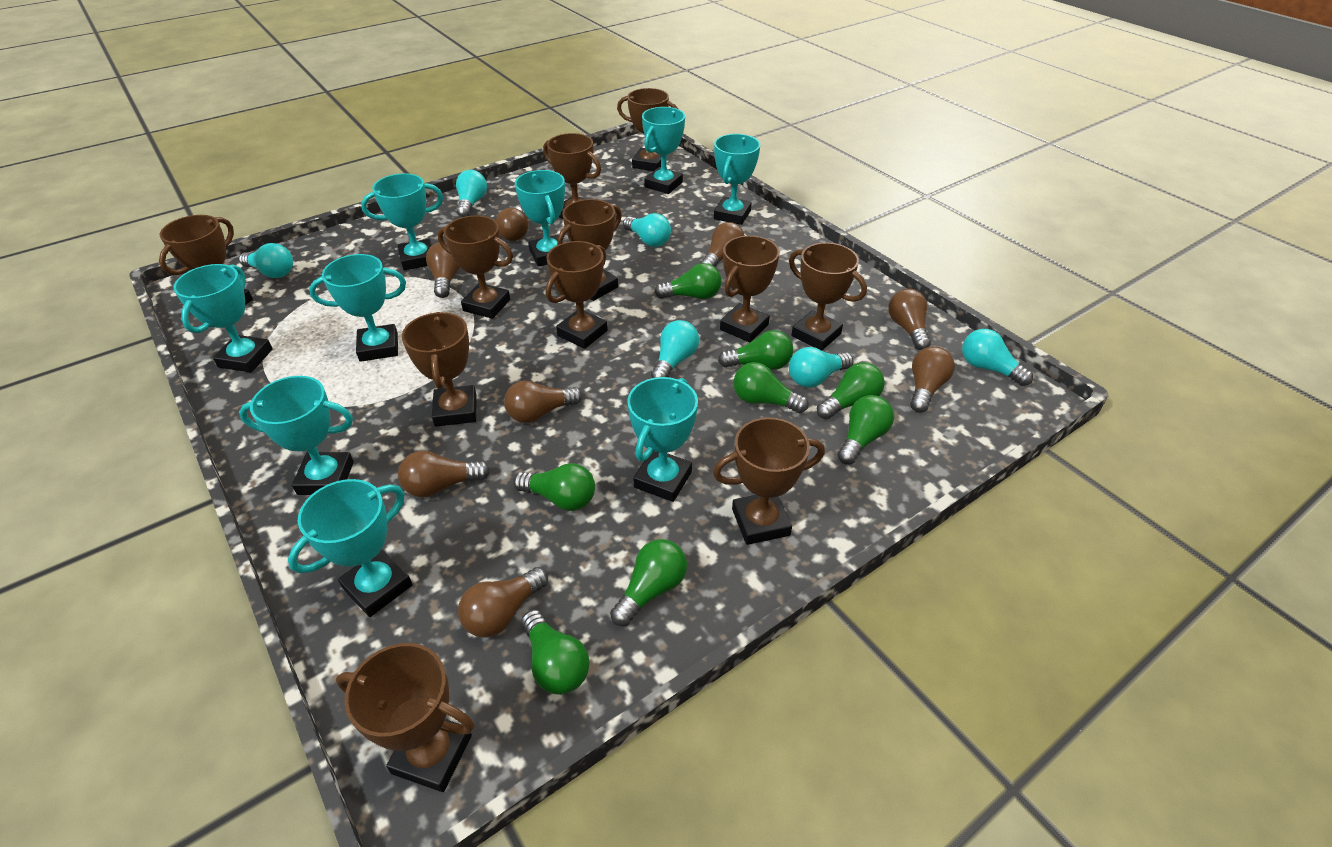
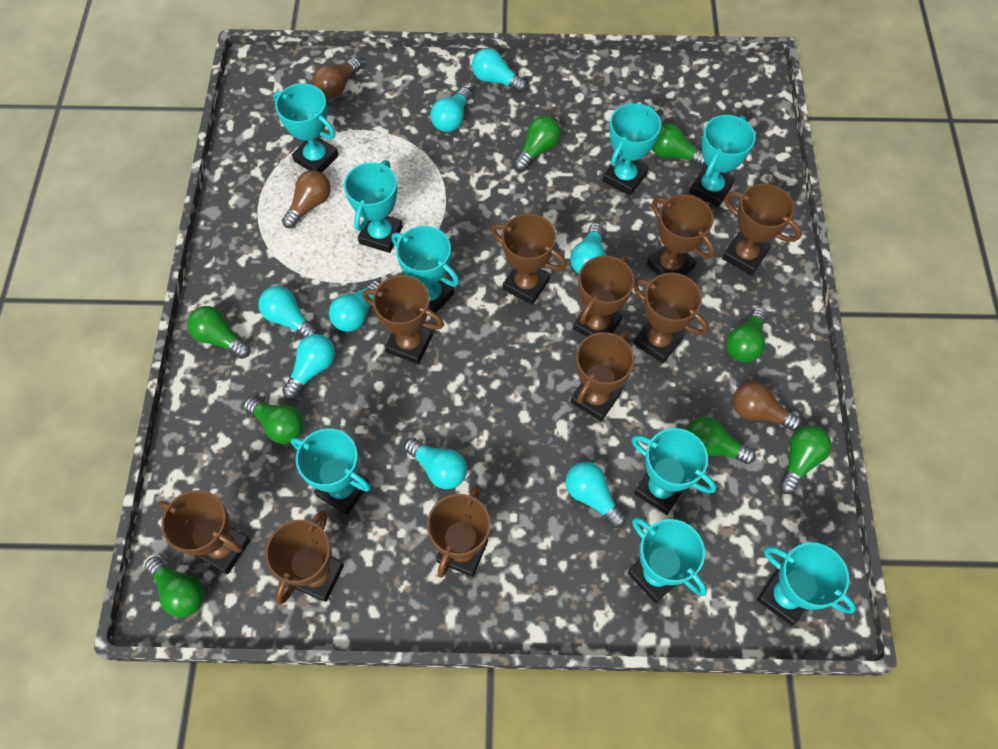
brown light bulb: 8 -> 3
brown trophy: 11 -> 10
turquoise light bulb: 6 -> 8

